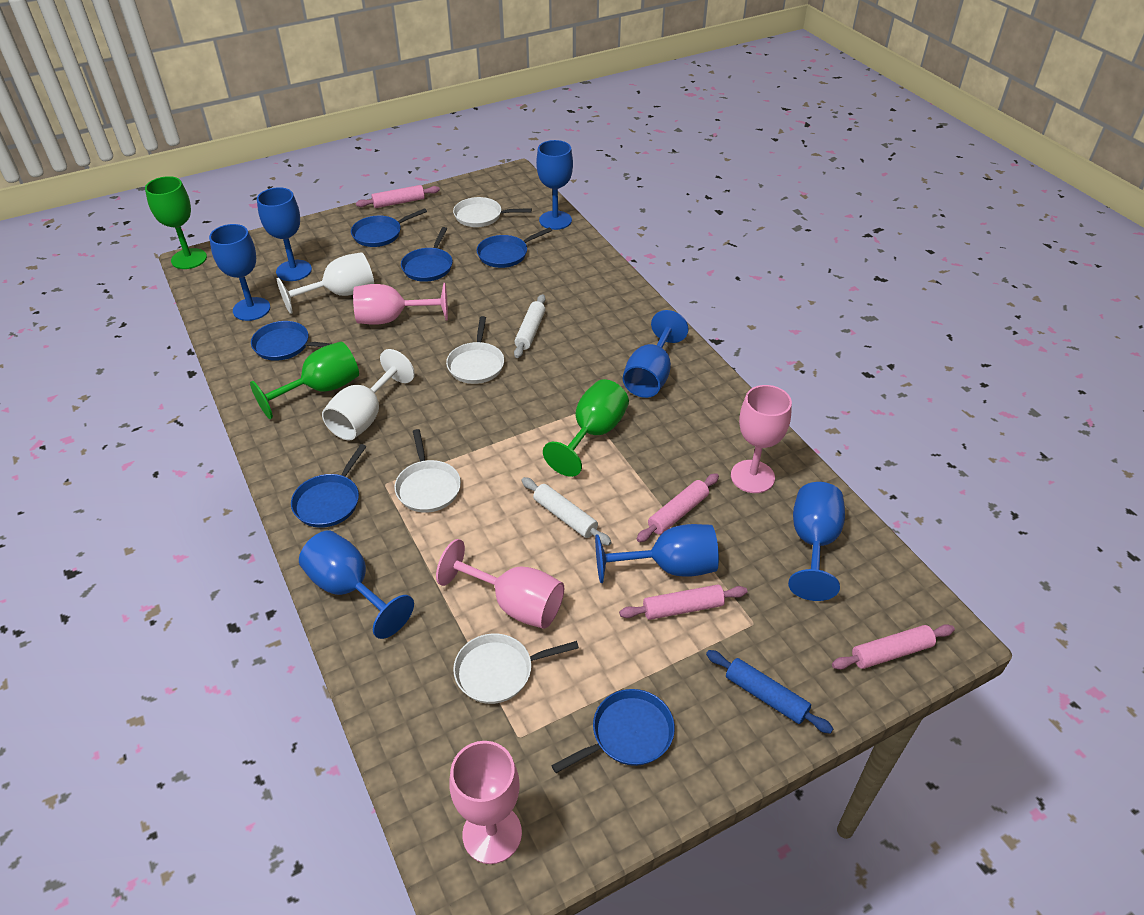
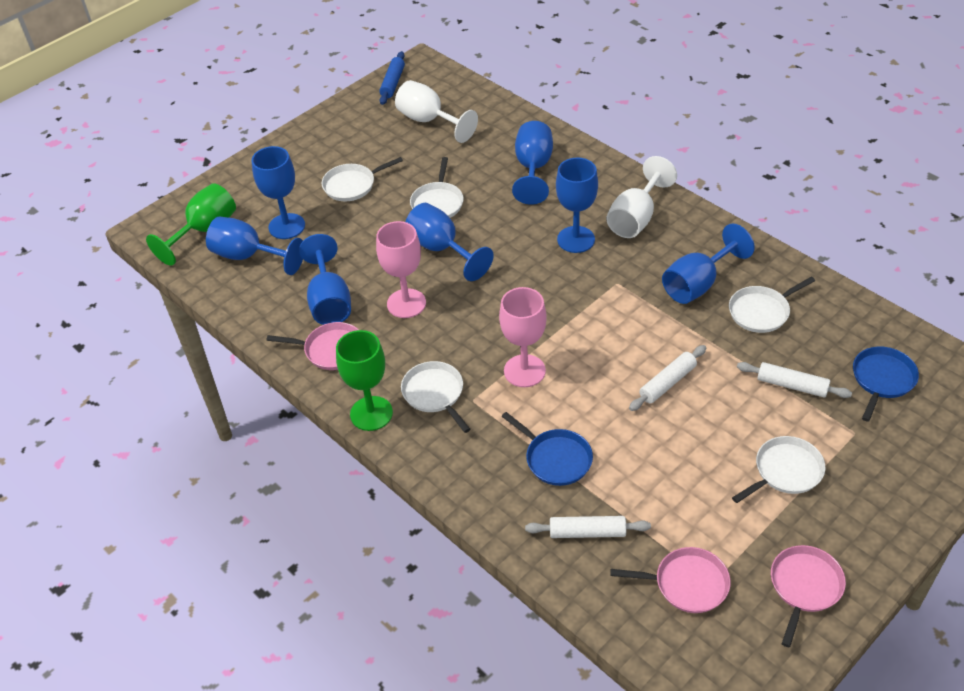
blue pan: 6 -> 2
green goblet: 3 -> 2
pink goblet: 4 -> 2
pink pan: 0 -> 3
pink rolling pin: 4 -> 0
white pan: 4 -> 5
white rolling pin: 2 -> 3

